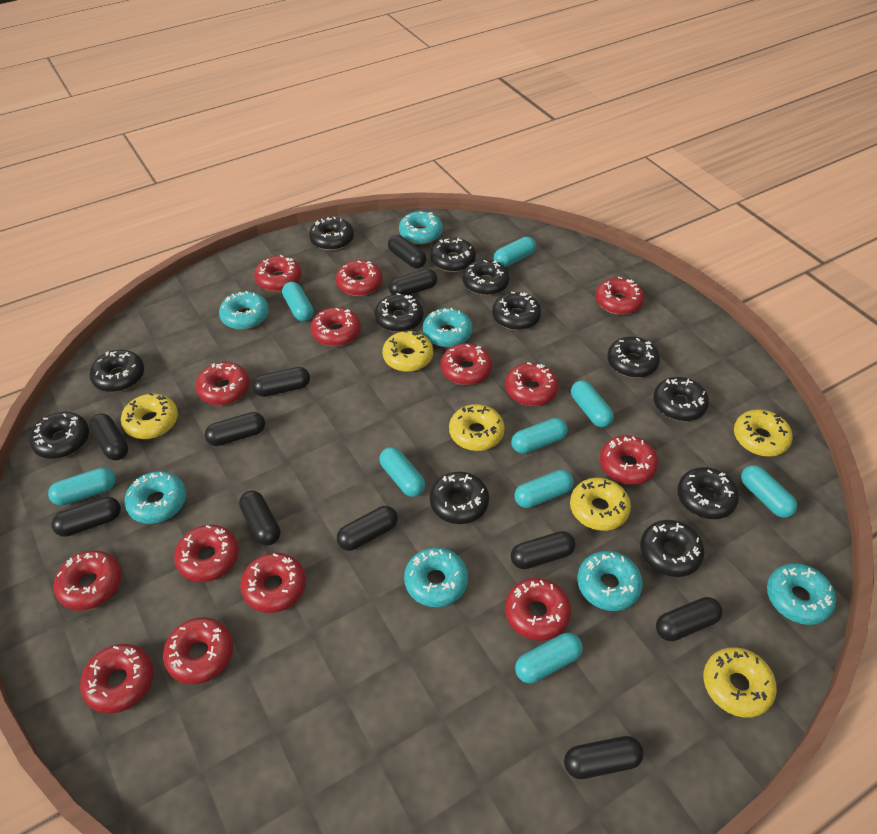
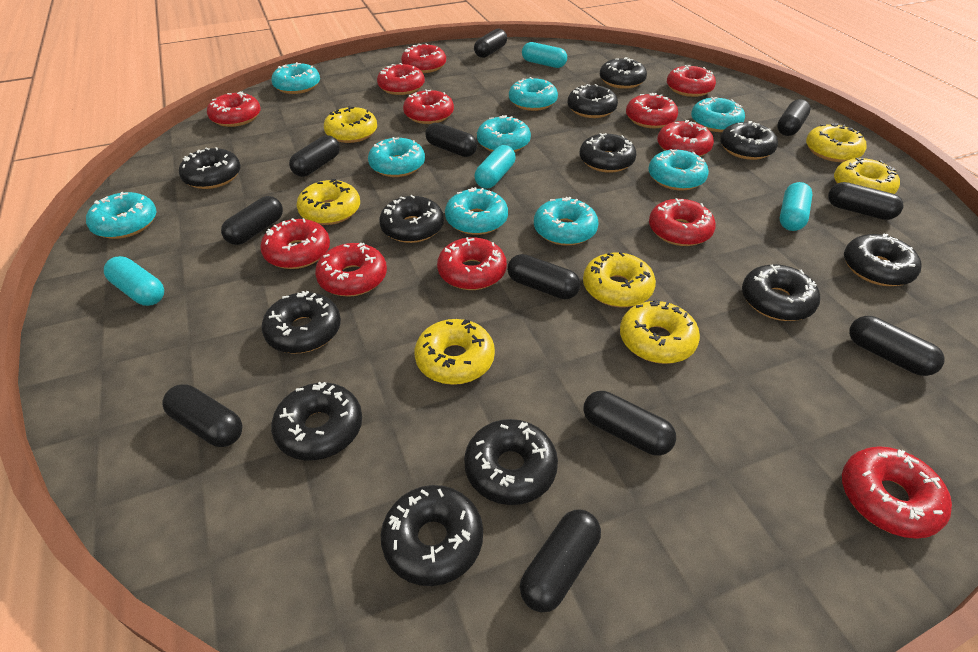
red donut: 14 -> 12
turquoise capsule: 9 -> 4
turquoise donut: 7 -> 9
yellow donut: 6 -> 7

